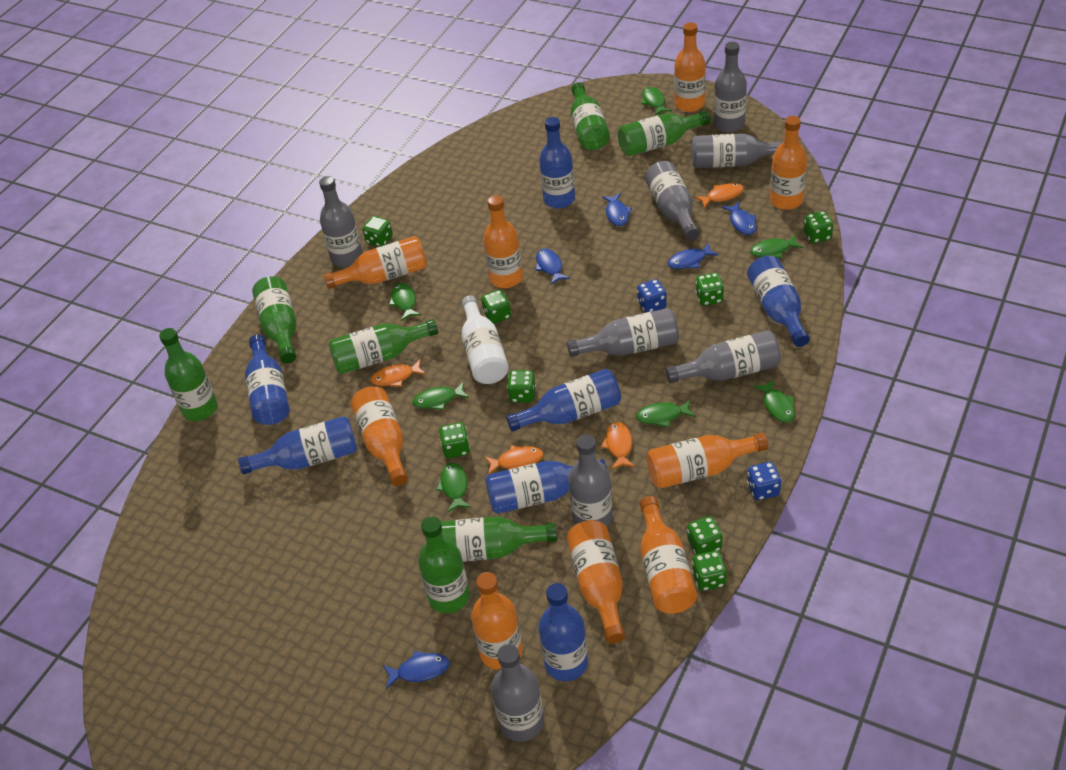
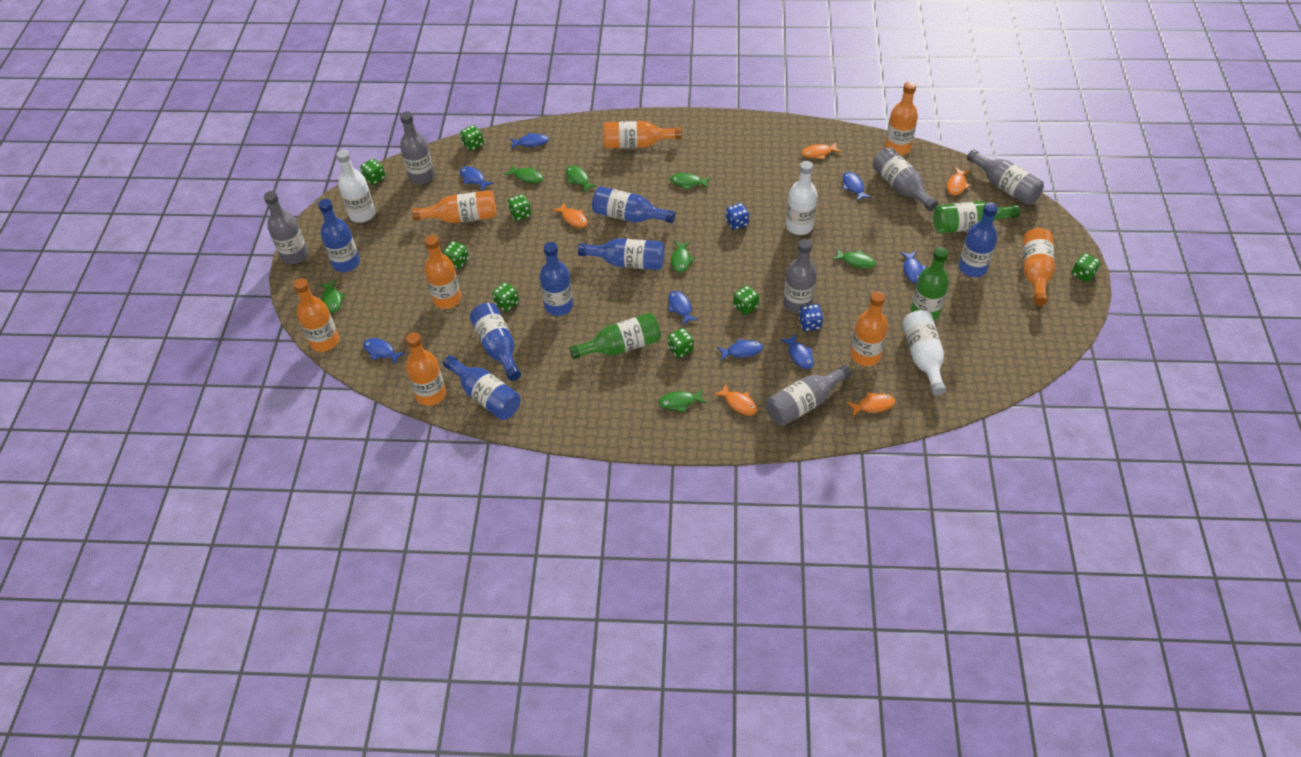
blue fish: 5 -> 8
green bottle: 7 -> 3
grey bottle: 8 -> 6
orange bottle: 9 -> 8
orange fish: 4 -> 5
white bottle: 1 -> 3

